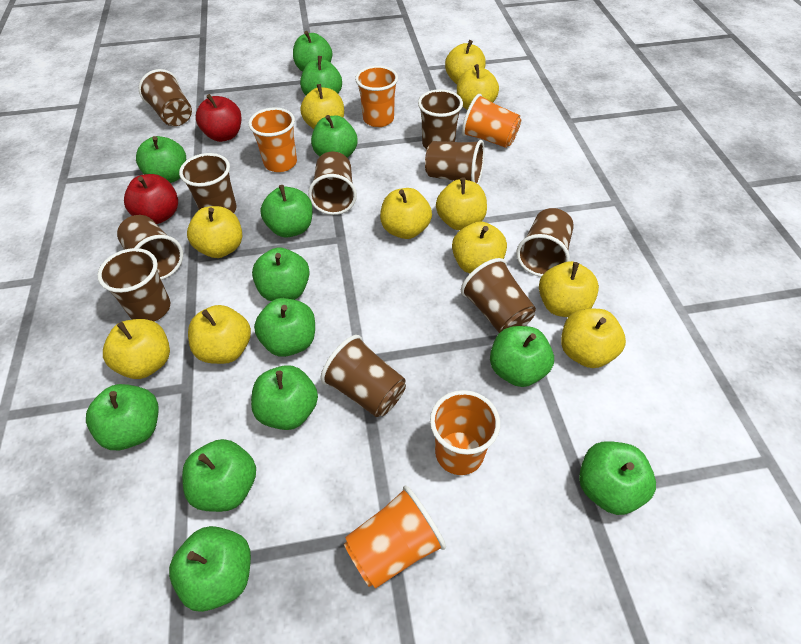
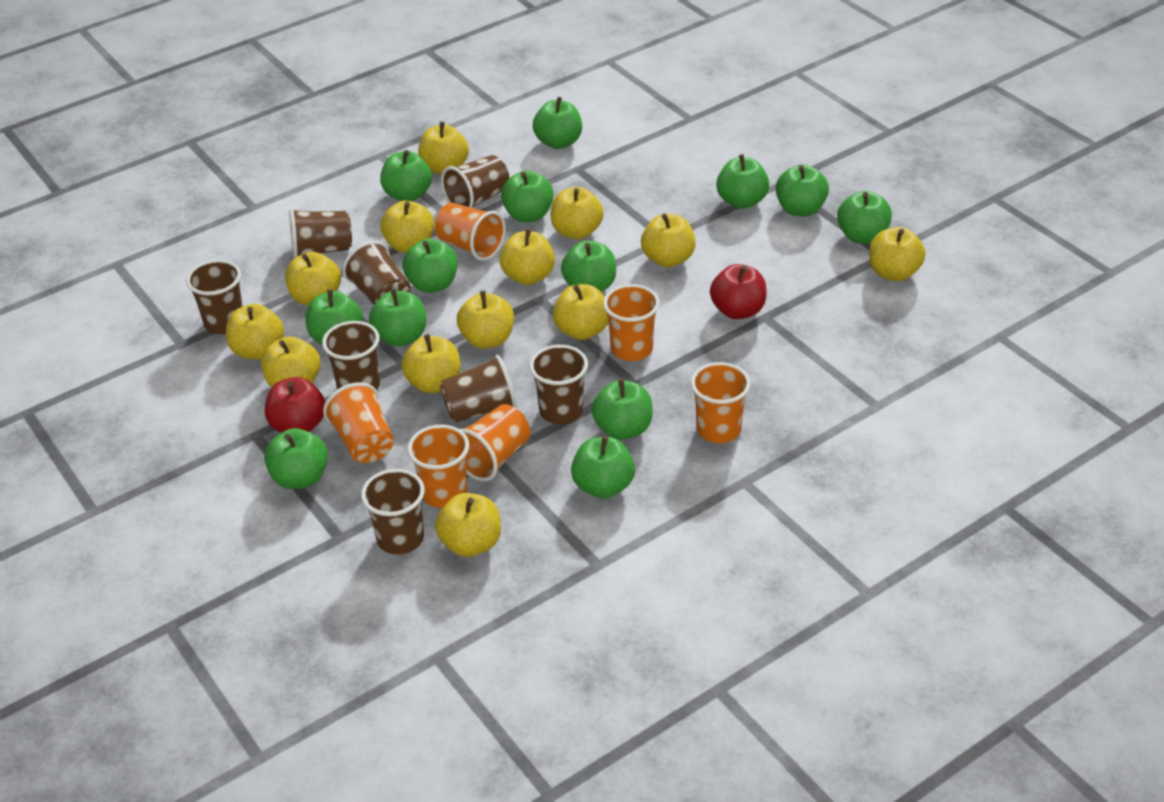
brown cup: 10 -> 8
orange cup: 5 -> 6
yellow apple: 11 -> 13

